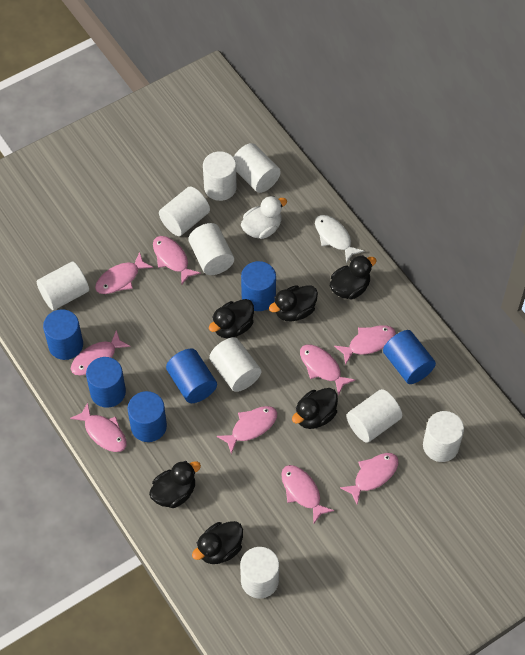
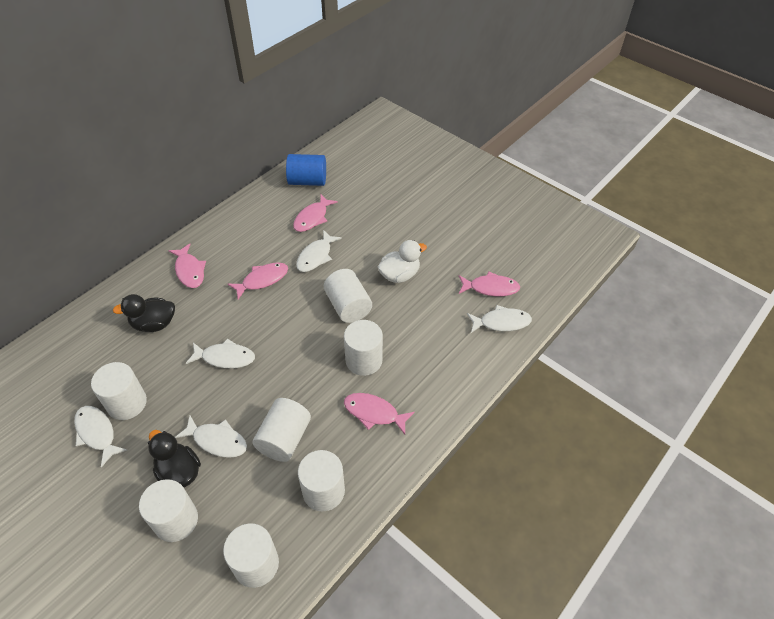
black duck: 6 -> 2
blue cylinder: 6 -> 1
pink fish: 9 -> 5
white cylinder: 9 -> 7
white fish: 1 -> 5

